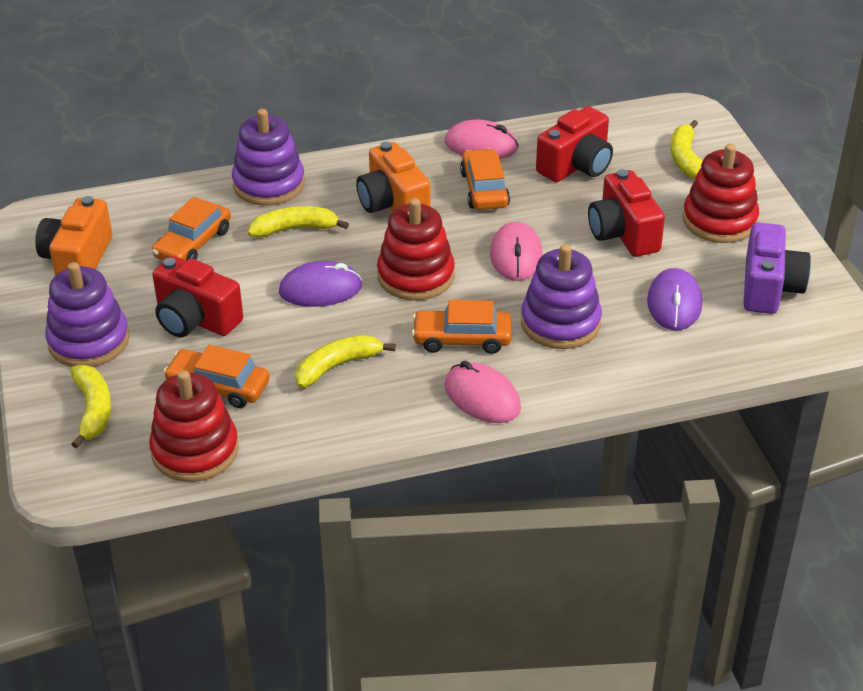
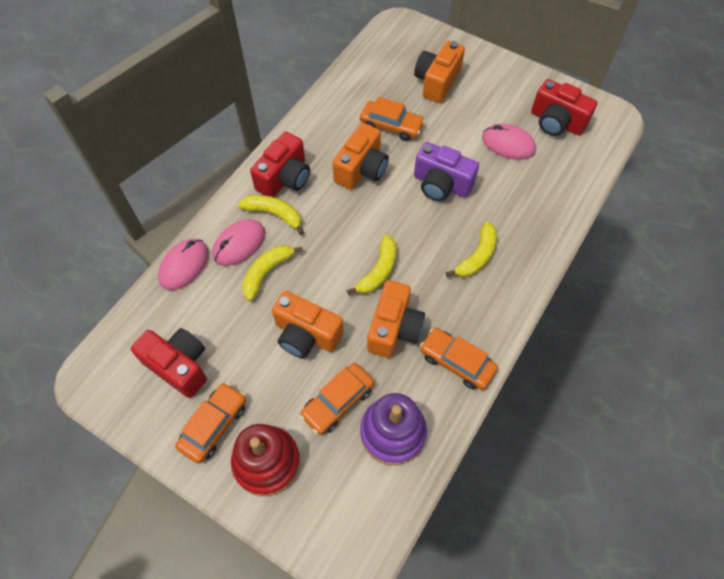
orange camera: 2 -> 4
purple mouse: 2 -> 0
purple stacking toy: 3 -> 1
red stacking toy: 3 -> 1

